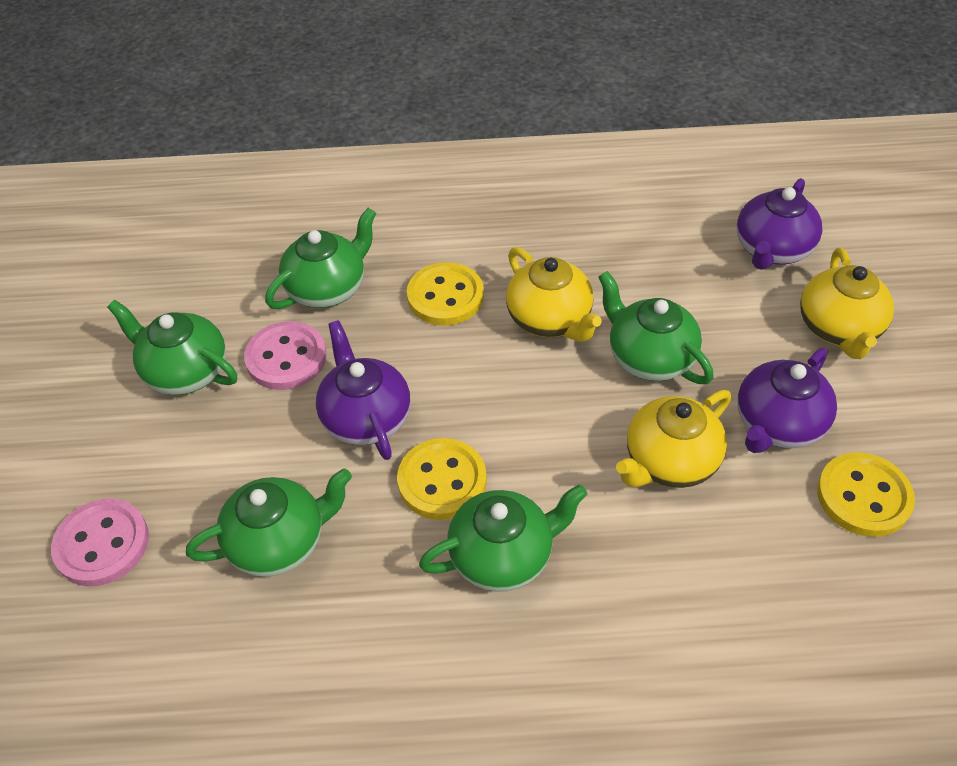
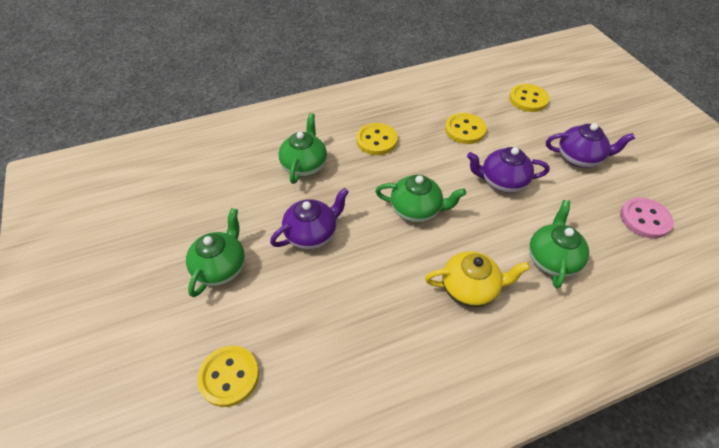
green teapot: 5 -> 4
pink button: 2 -> 1
yellow button: 3 -> 4
yellow teapot: 3 -> 1

